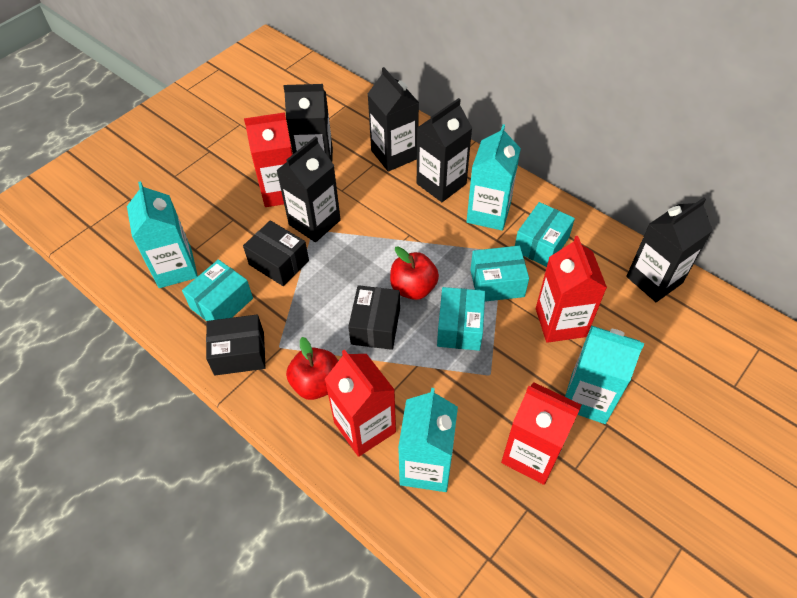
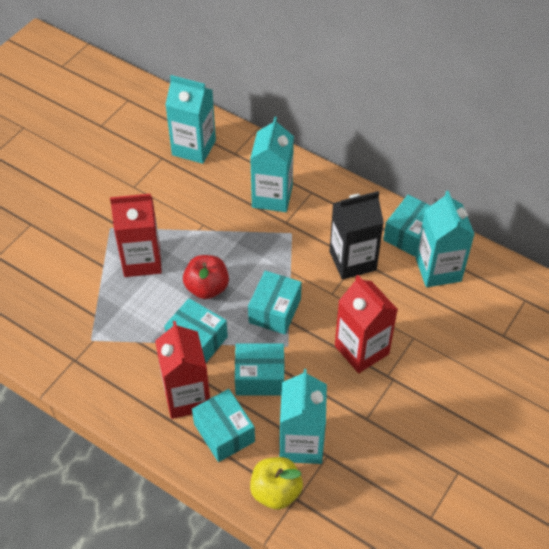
black box: 3 -> 0
black carton: 5 -> 1
red apple: 2 -> 1
red carton: 4 -> 3
turquoise box: 4 -> 5
yellow apple: 0 -> 1

